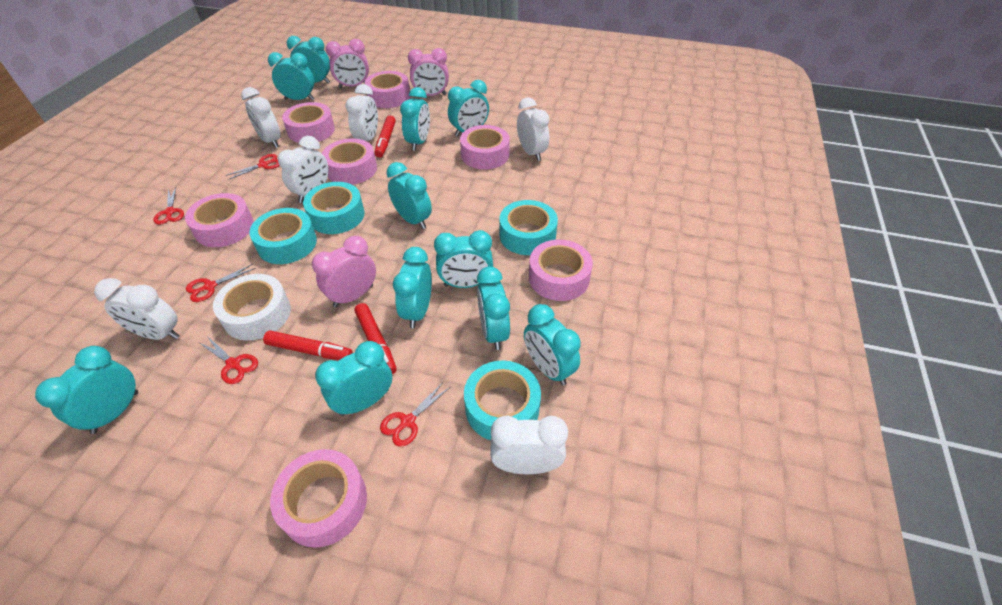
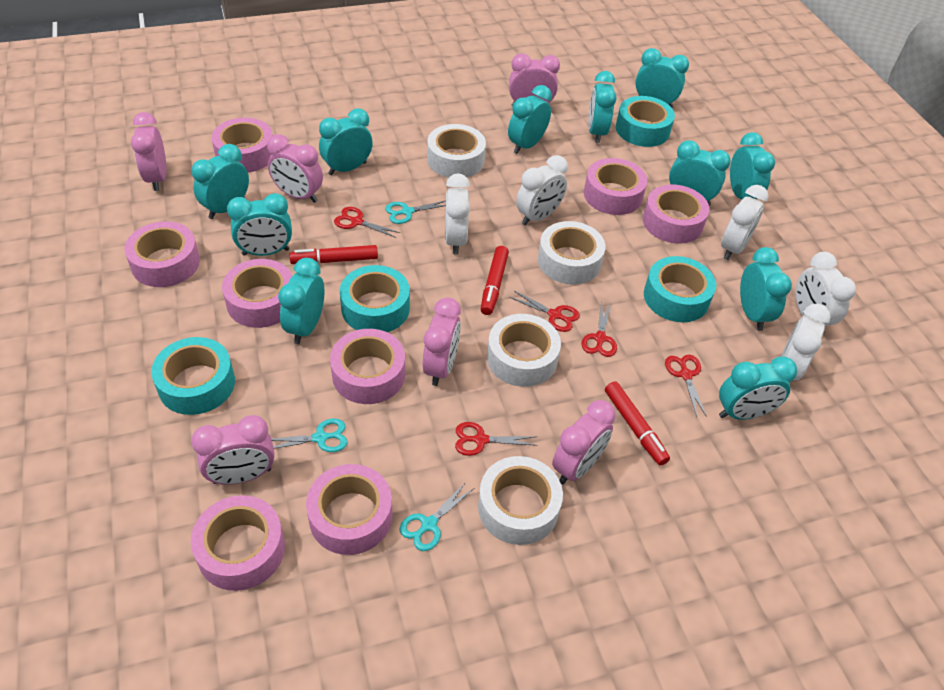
pink clock: 3 -> 6
pink tape: 7 -> 8
turquoise scissors: 0 -> 3
white clock: 6 -> 5
white tape: 1 -> 4

